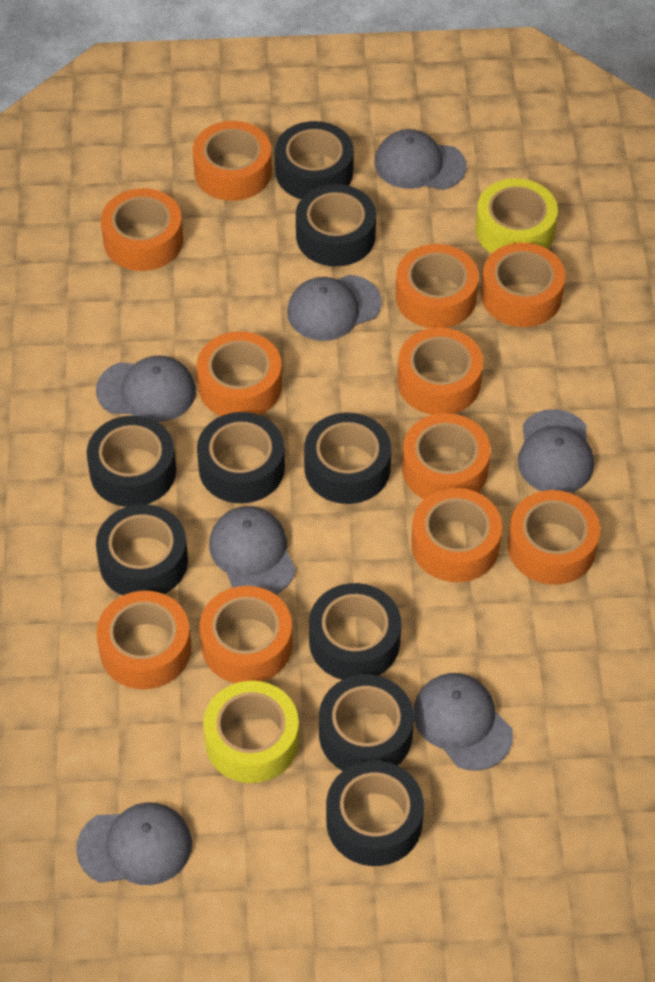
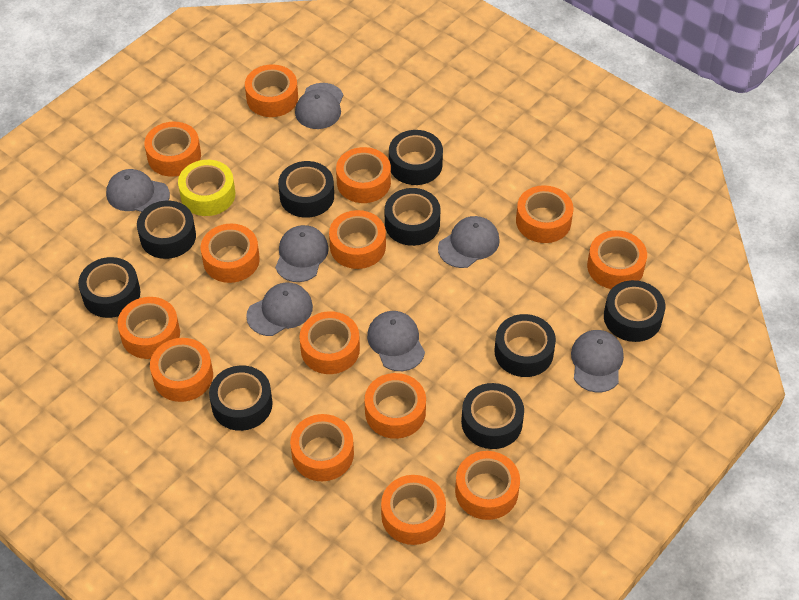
orange tape: 11 -> 14
yellow tape: 2 -> 1

